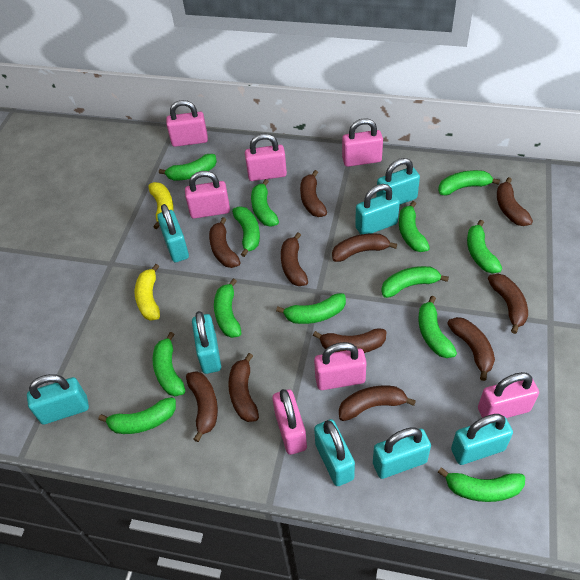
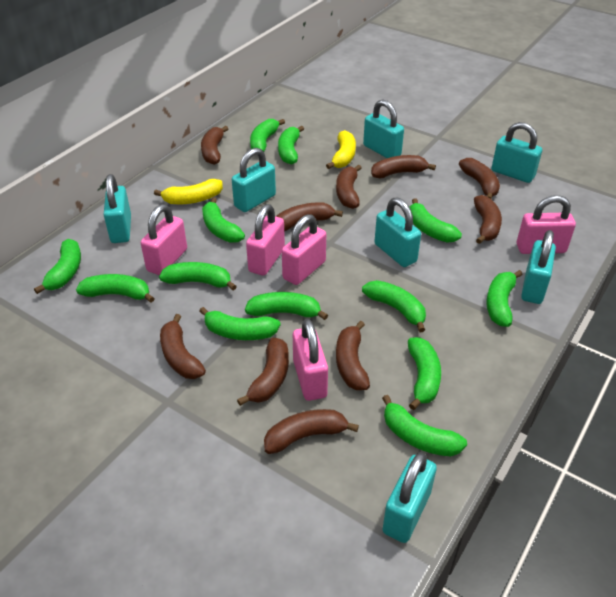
brown banana: 11 -> 10
pink padlock: 7 -> 5
turquoise padlock: 8 -> 7

